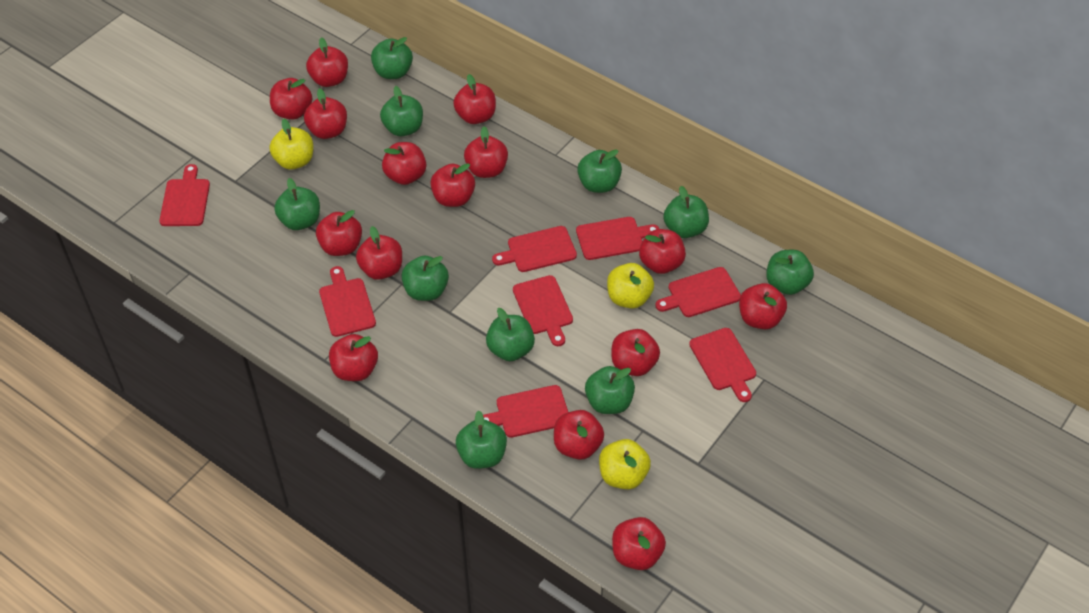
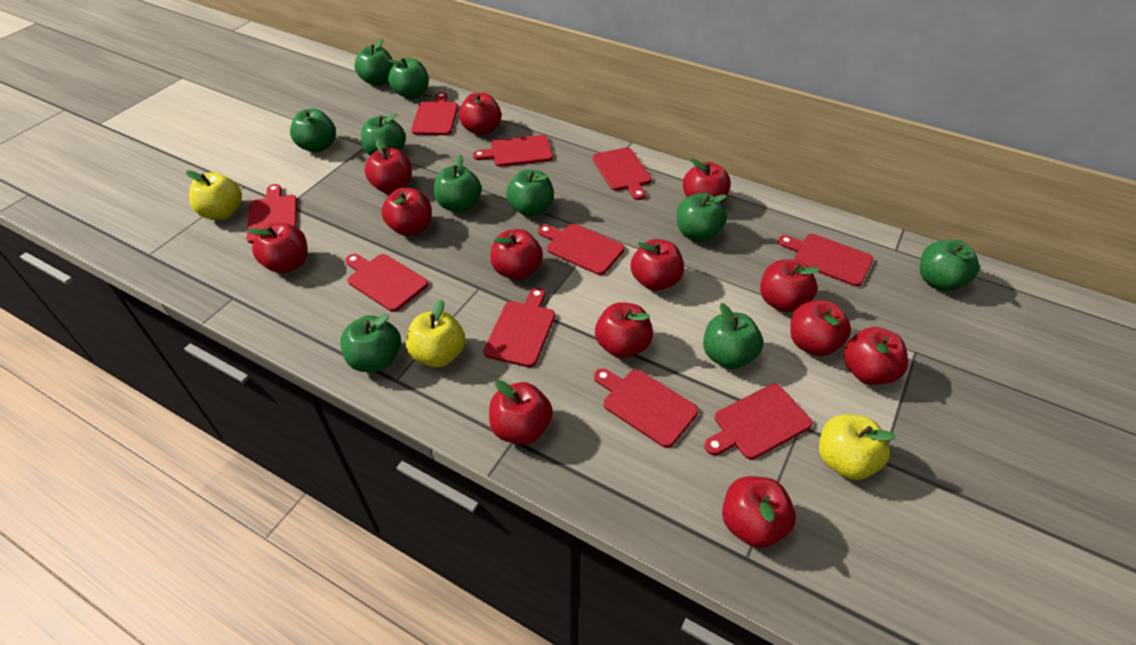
red apple: 15 -> 13
red cutting board: 8 -> 10

